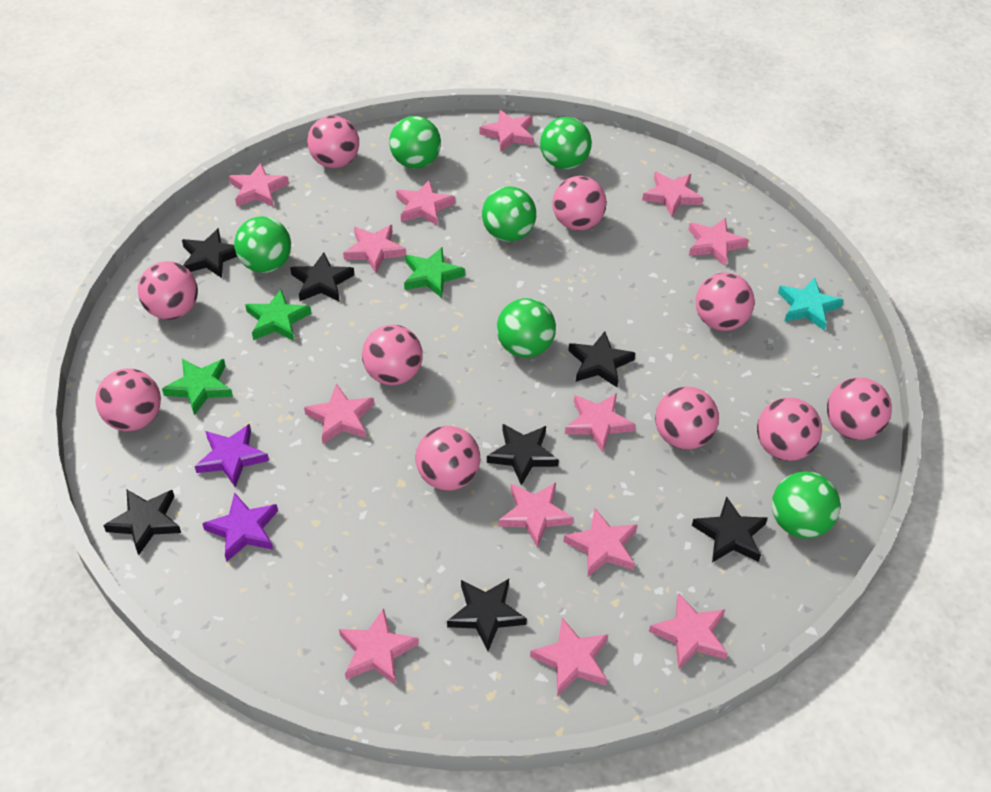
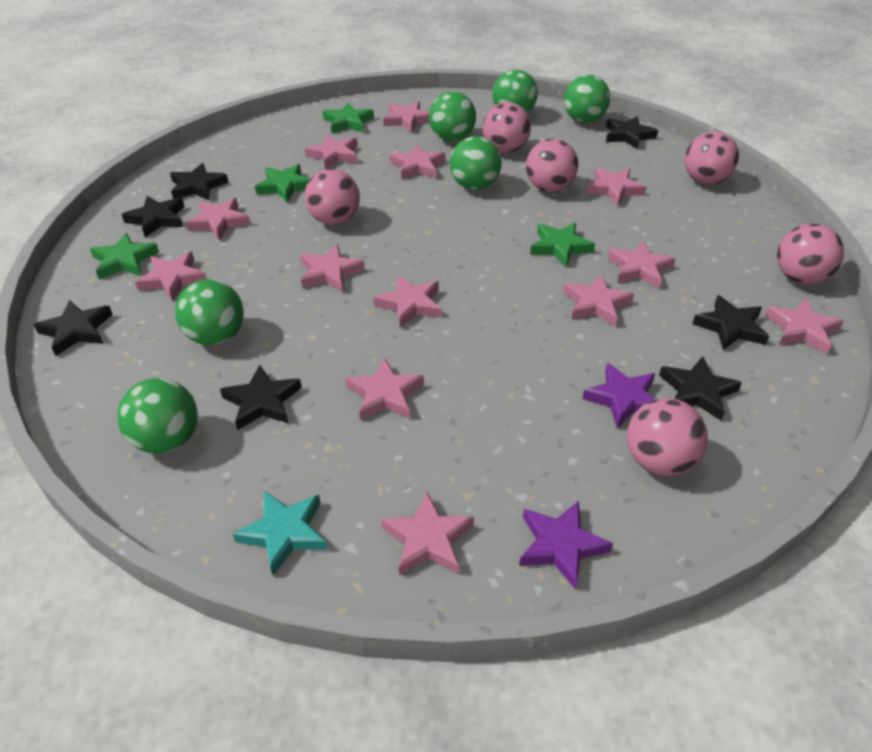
green star: 3 -> 4
pink ball: 10 -> 6

